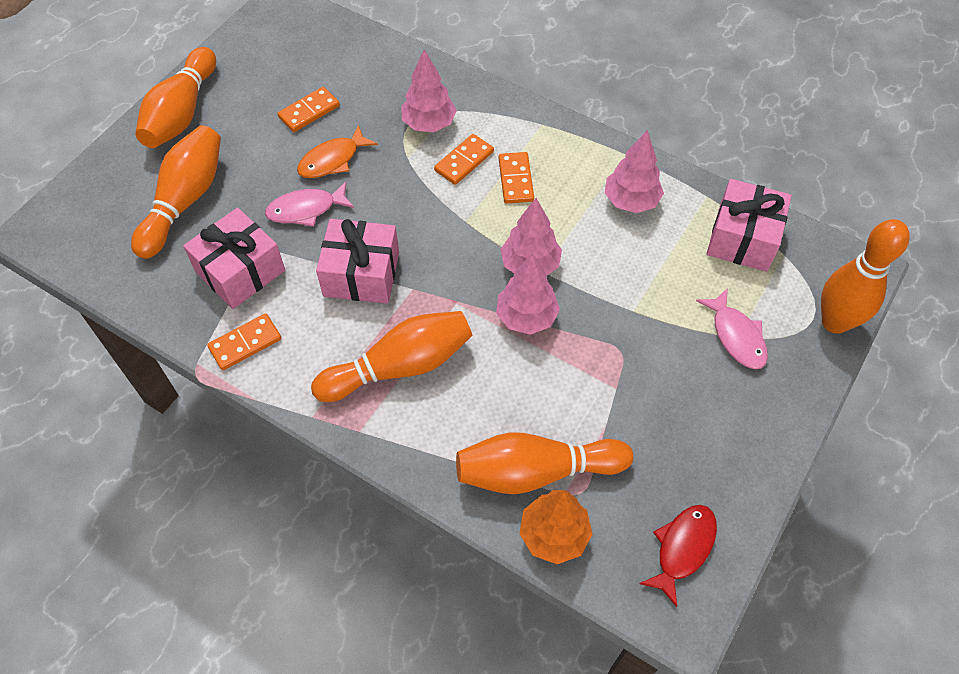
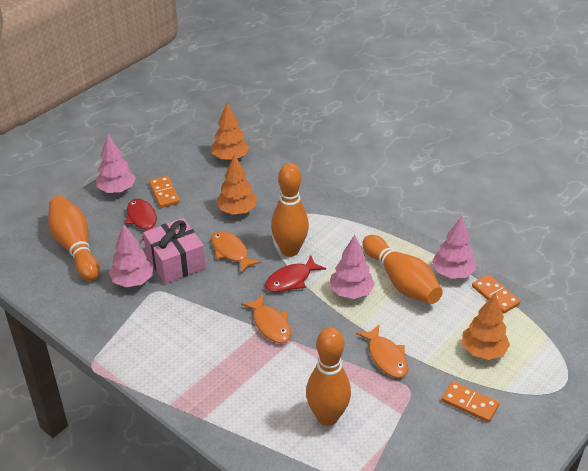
orange bowling pin: 5 -> 4
orange domino: 4 -> 3
orange fish: 1 -> 3
orange tree: 1 -> 3
pink fish: 2 -> 0
pink gift: 3 -> 1
red fish: 1 -> 2

